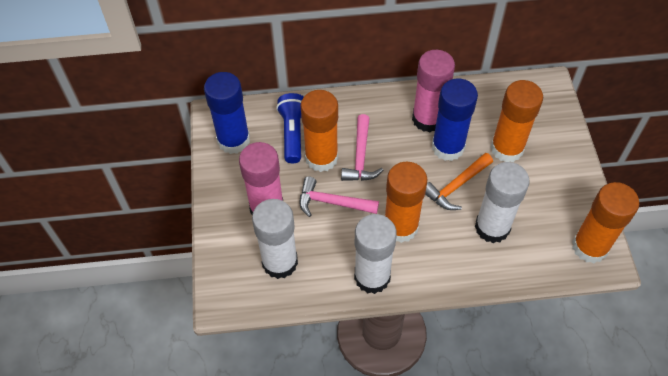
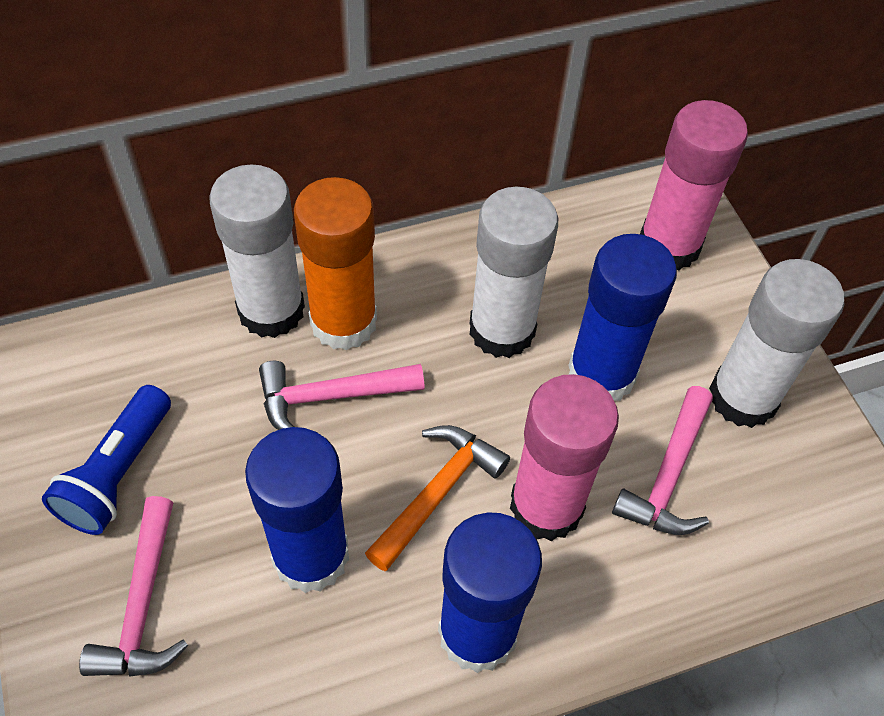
blue glue stick: 2 -> 3
orange glue stick: 4 -> 1
pink hammer: 2 -> 3

